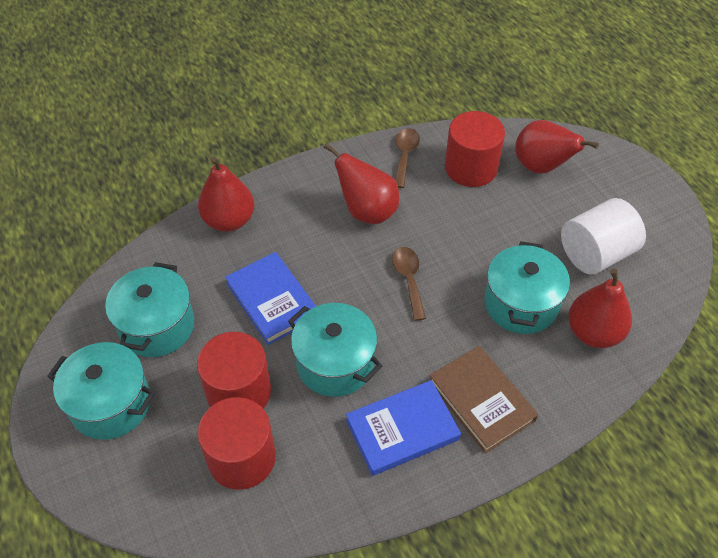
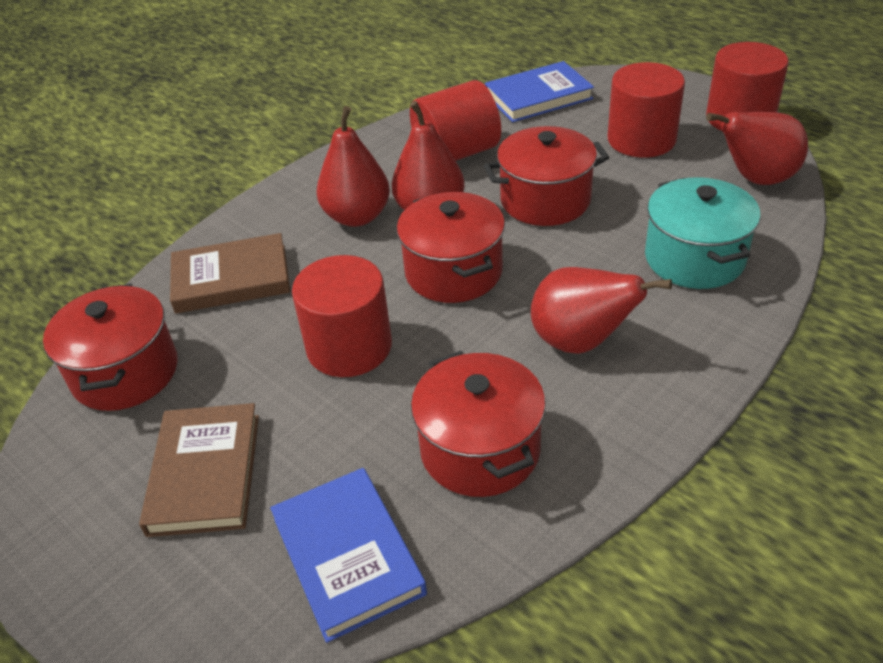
brown book: 1 -> 2
brown spoon: 2 -> 0
red cylinder: 3 -> 4
red pot: 0 -> 4
turquoise pot: 4 -> 1
white cylinder: 1 -> 0

